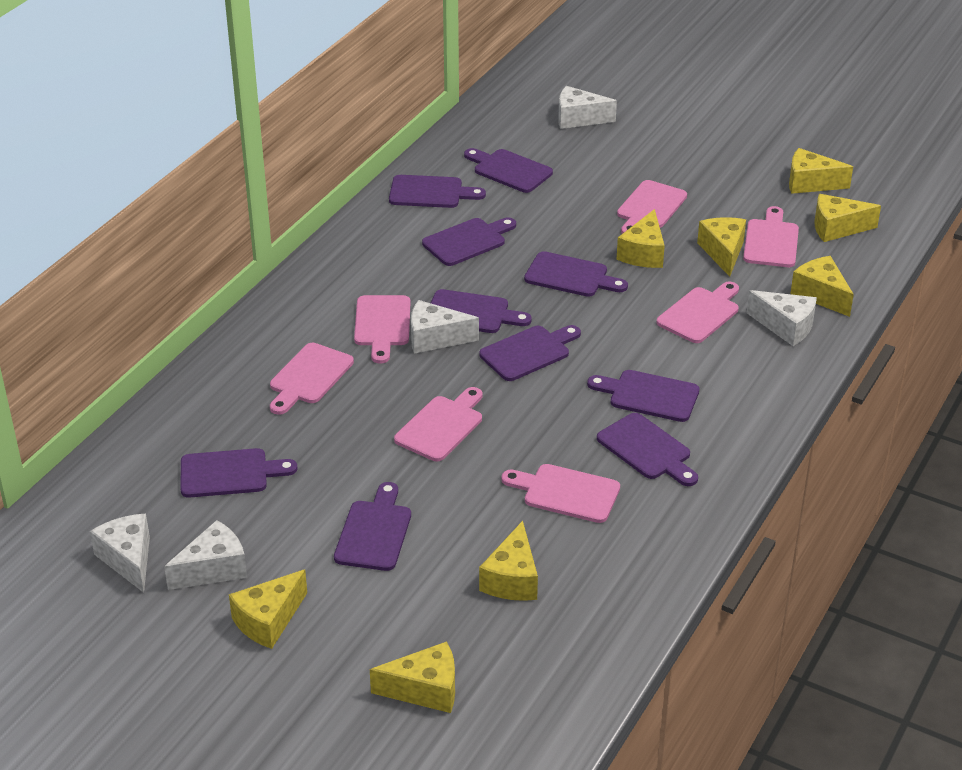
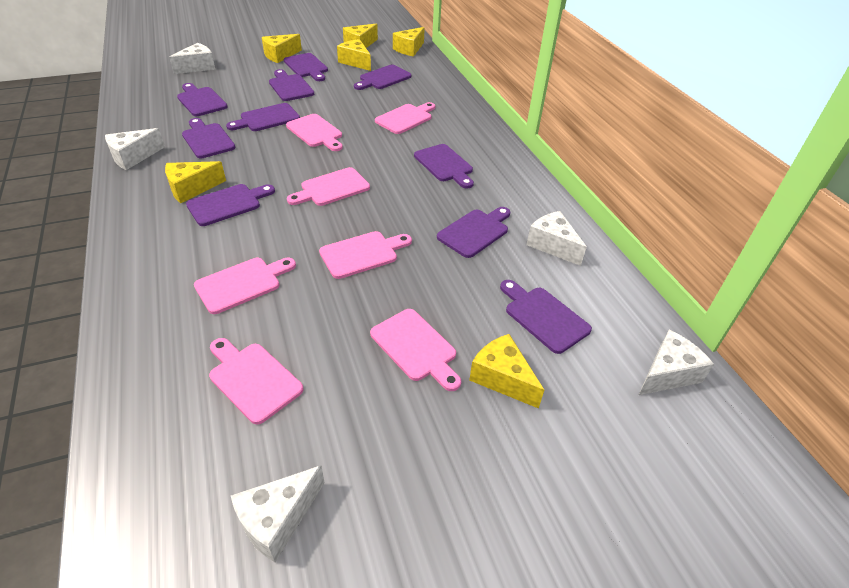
yellow cheese: 8 -> 6

